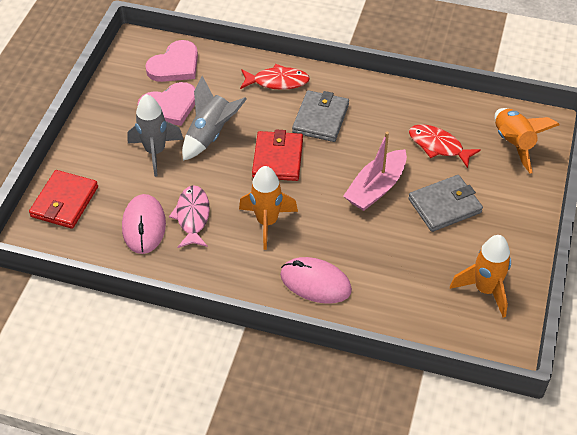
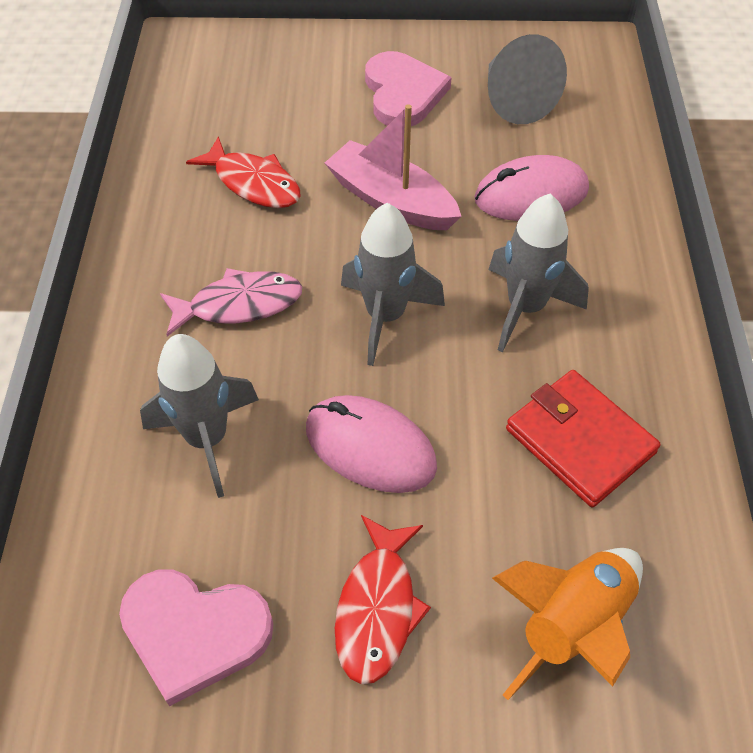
grey cone: 0 -> 1
grey rocket: 2 -> 3
grey wallet: 2 -> 0
orange rocket: 3 -> 1
red wallet: 2 -> 1

